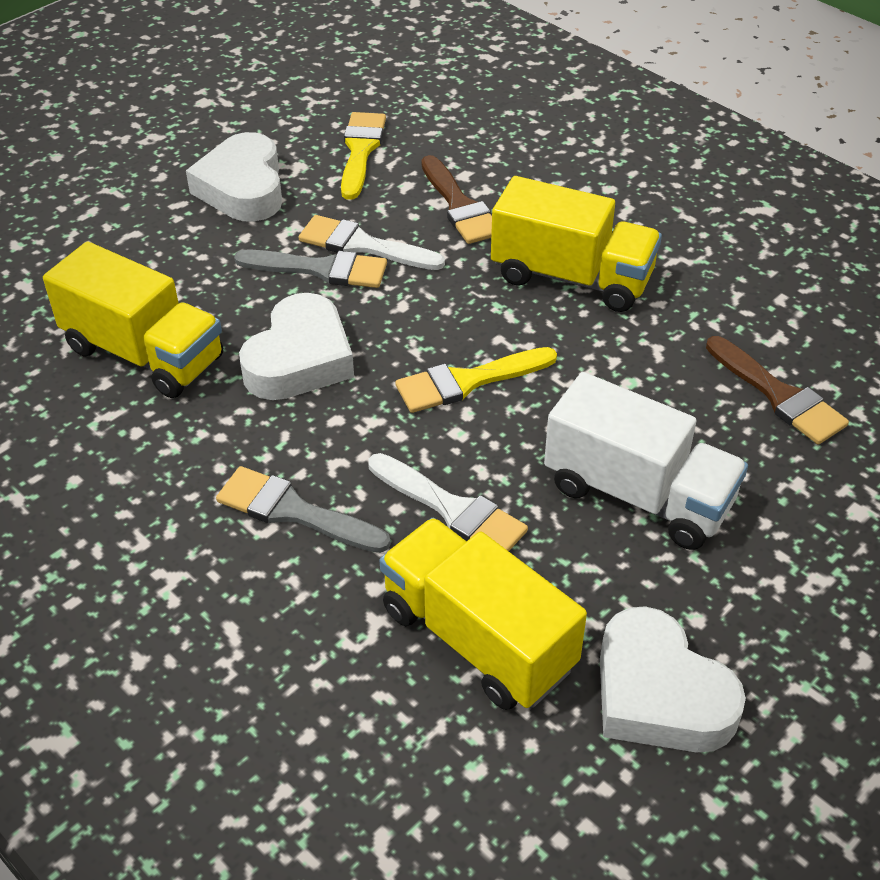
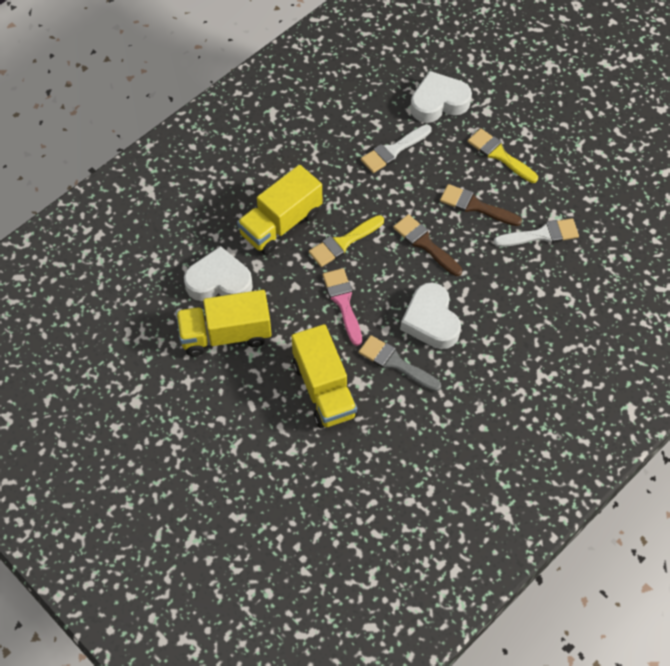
grey brush: 2 -> 1
pink brush: 0 -> 1
white truck: 1 -> 0

